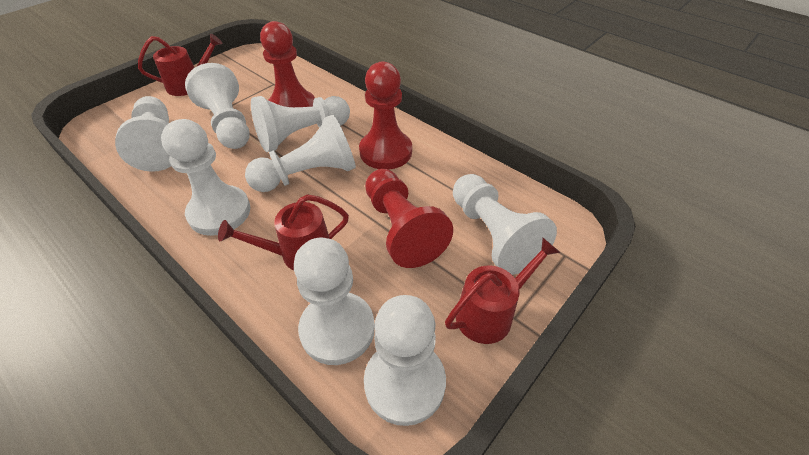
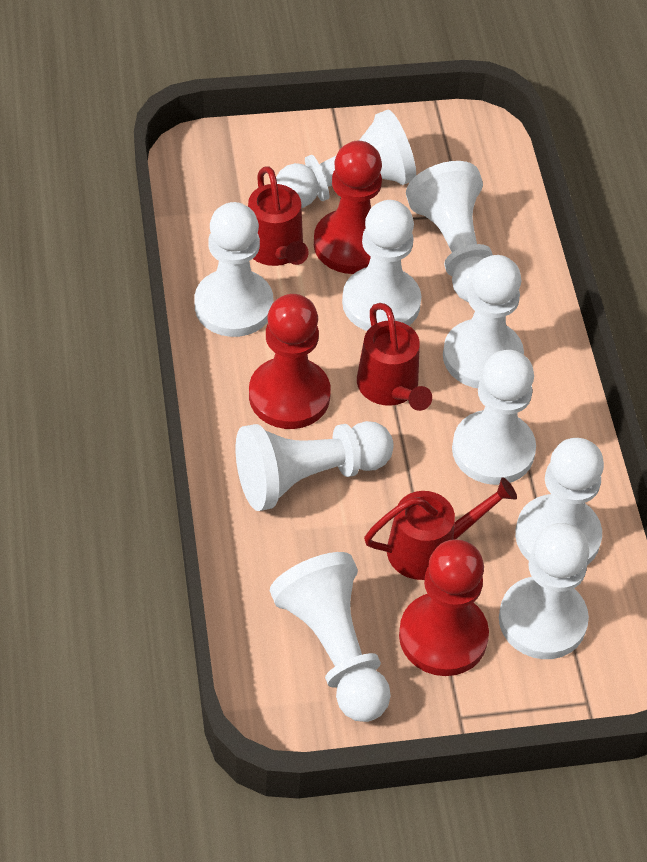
white pawn: 8 -> 10

